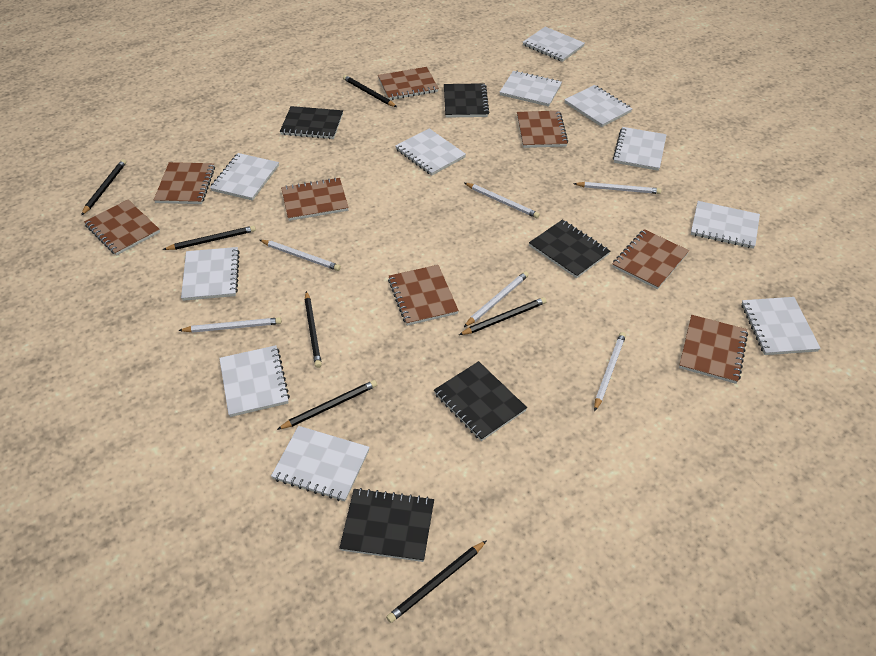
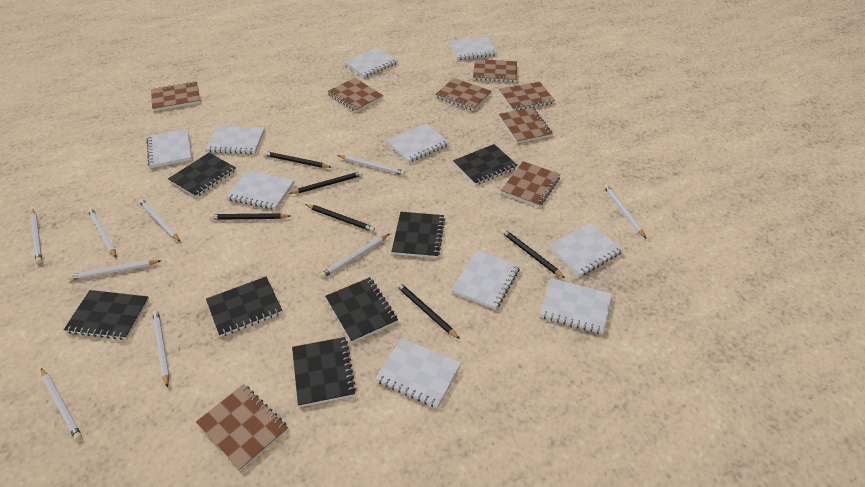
black notebook: 5 -> 7
black pencil: 7 -> 6
white notebook: 11 -> 10
white pencil: 6 -> 9

